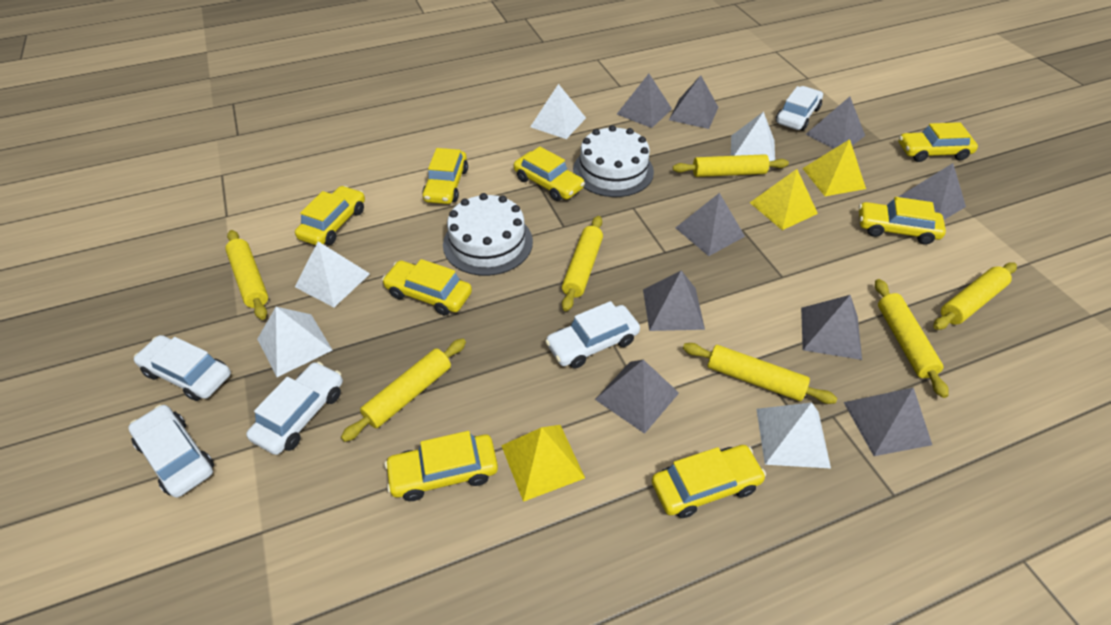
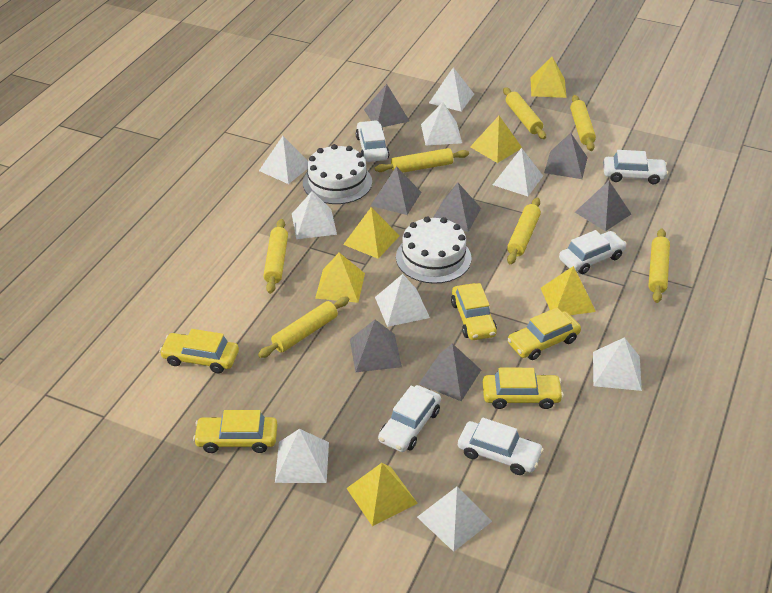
grey pyramid: 9 -> 7
white pyramid: 5 -> 9
yellow car: 8 -> 5
yellow pyramid: 3 -> 6

